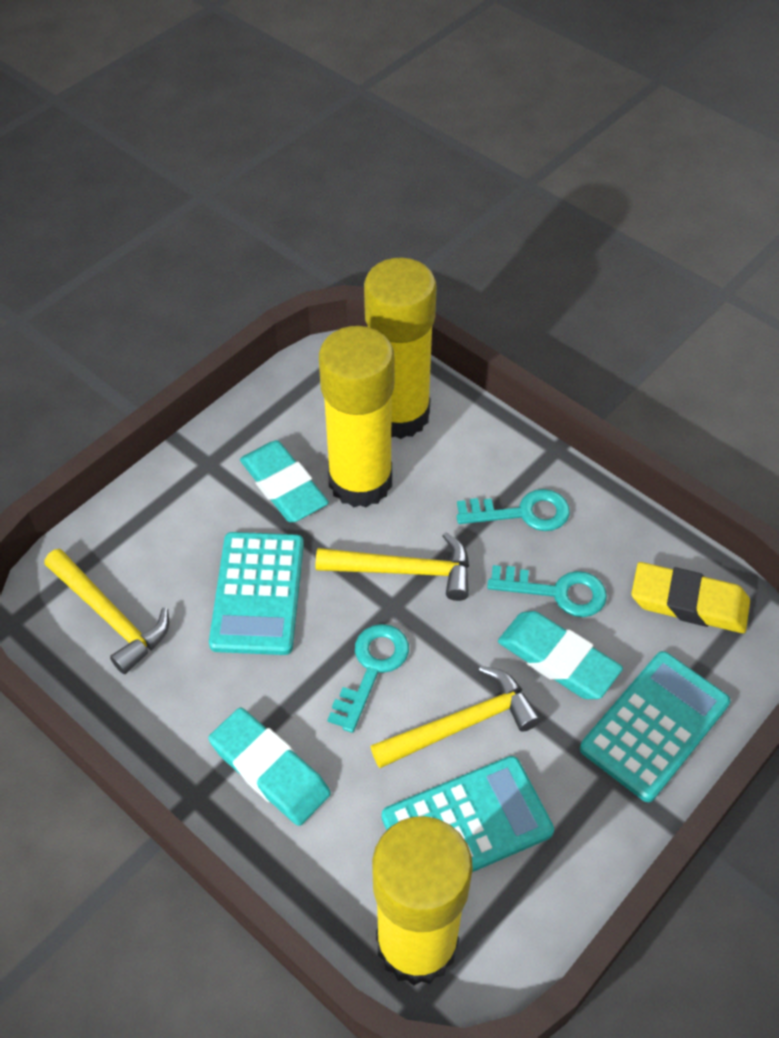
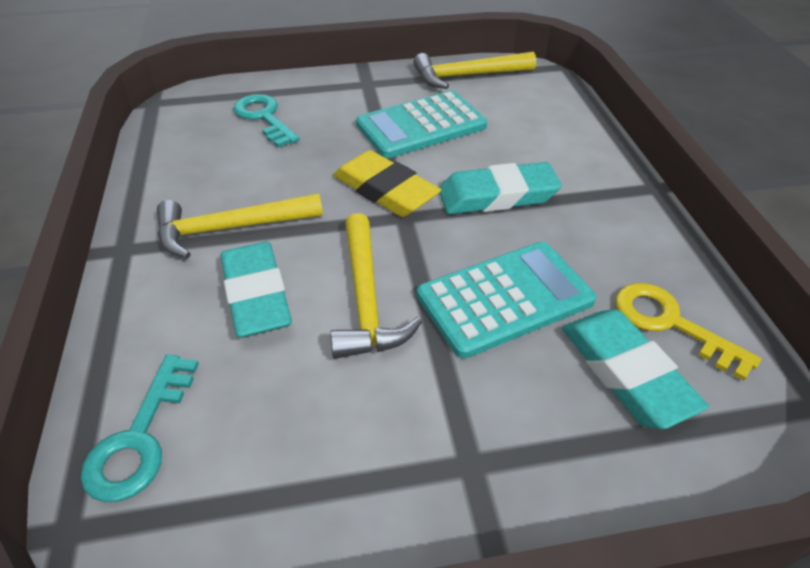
turquoise calculator: 3 -> 2
turquoise key: 3 -> 2
yellow glue stick: 3 -> 0
yellow key: 0 -> 1

